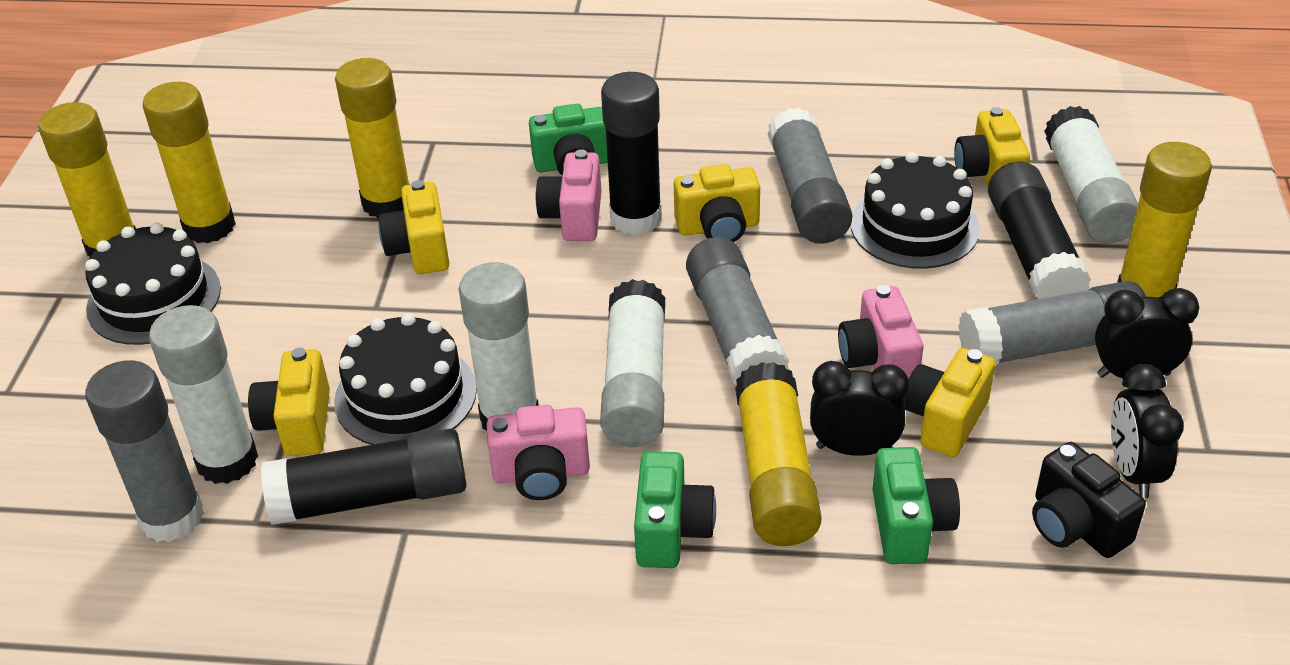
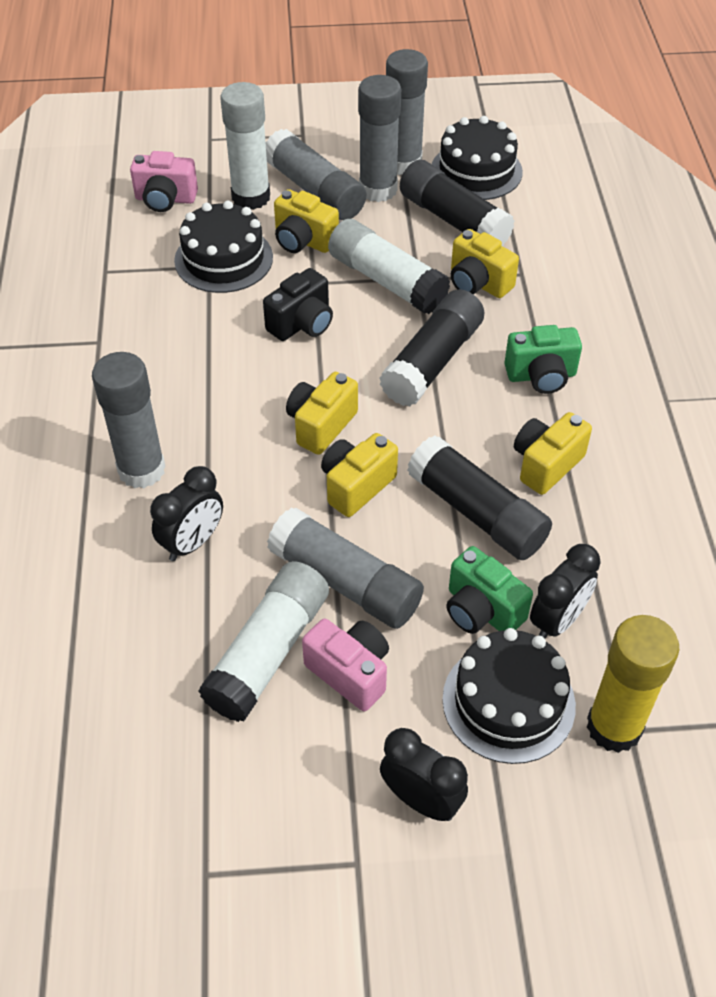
green camera: 3 -> 2
grey glue stick: 4 -> 5
pink camera: 3 -> 2
white glue stick: 4 -> 3
yellow glue stick: 5 -> 1

